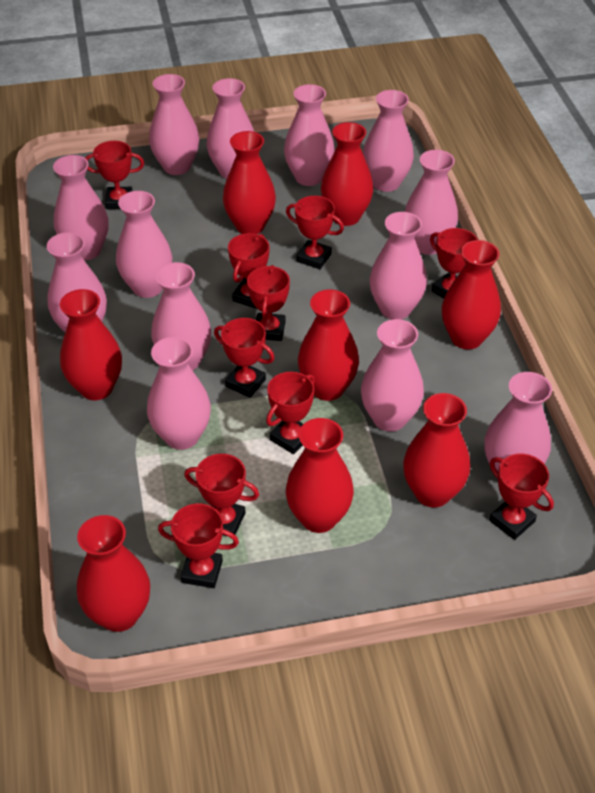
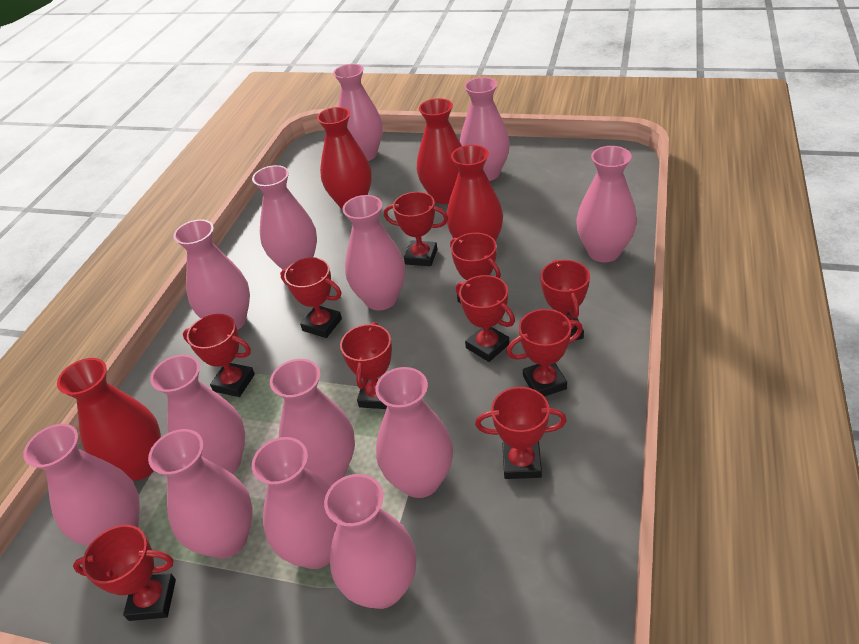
red vase: 8 -> 4

